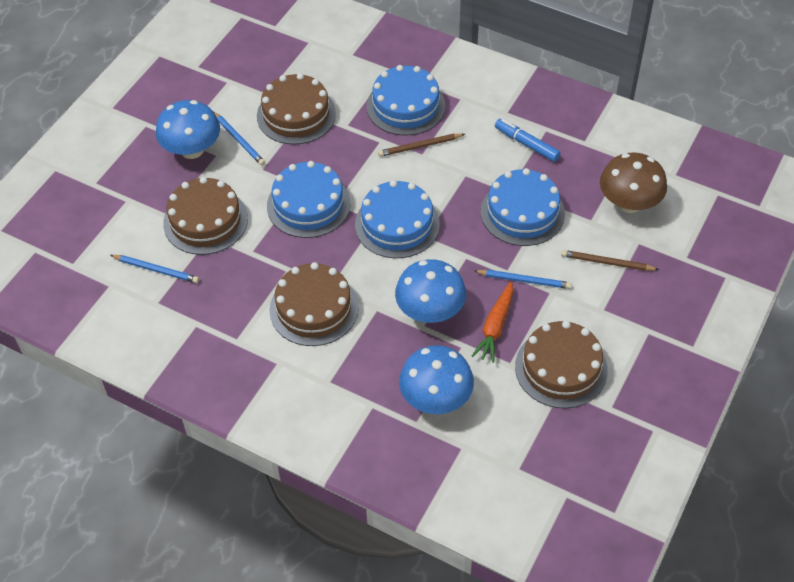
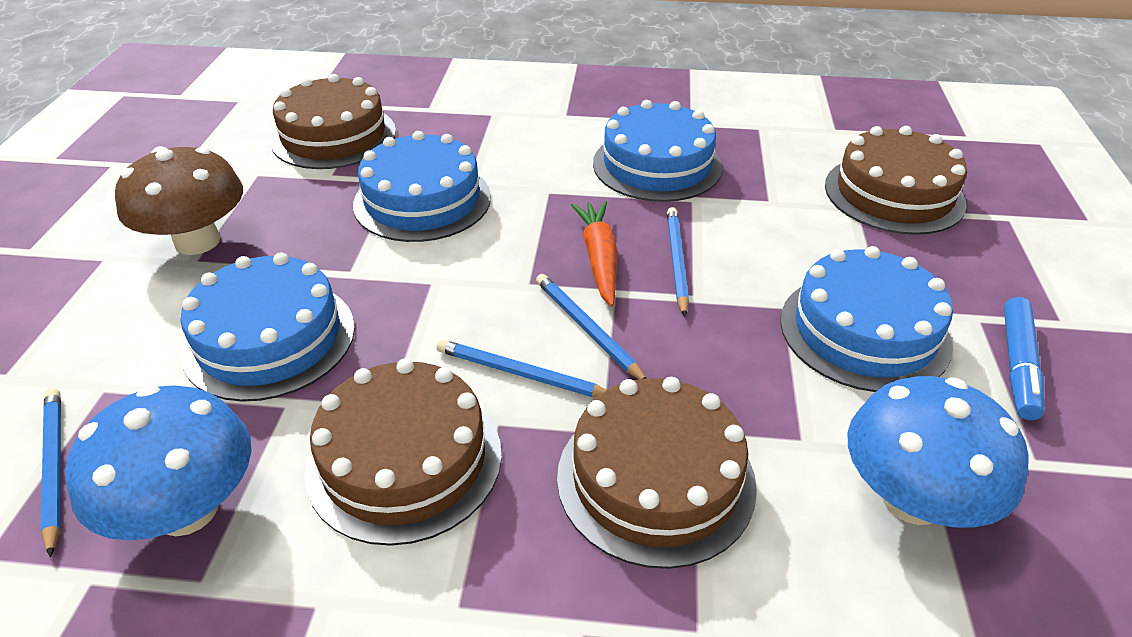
blue mushroom: 3 -> 2
blue pencil: 3 -> 4
brown pencil: 2 -> 0

